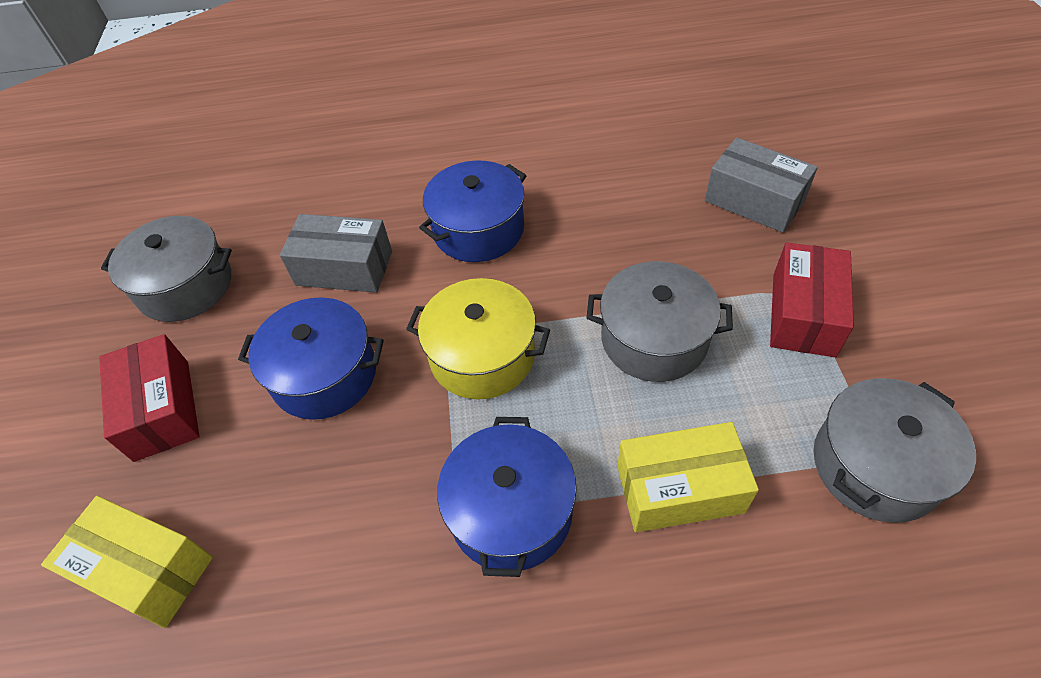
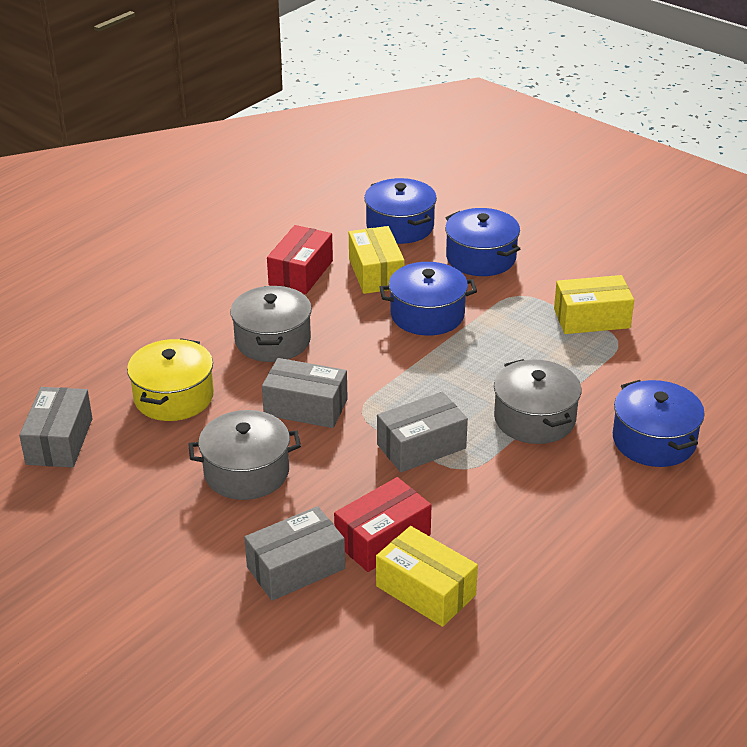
blue pot: 3 -> 4
grey box: 2 -> 4
yellow box: 2 -> 3

